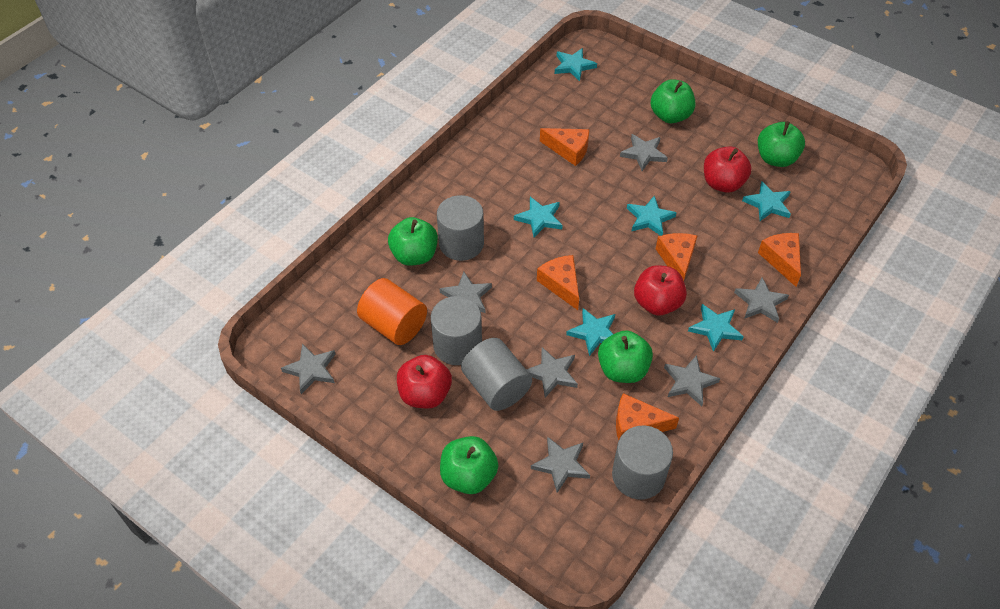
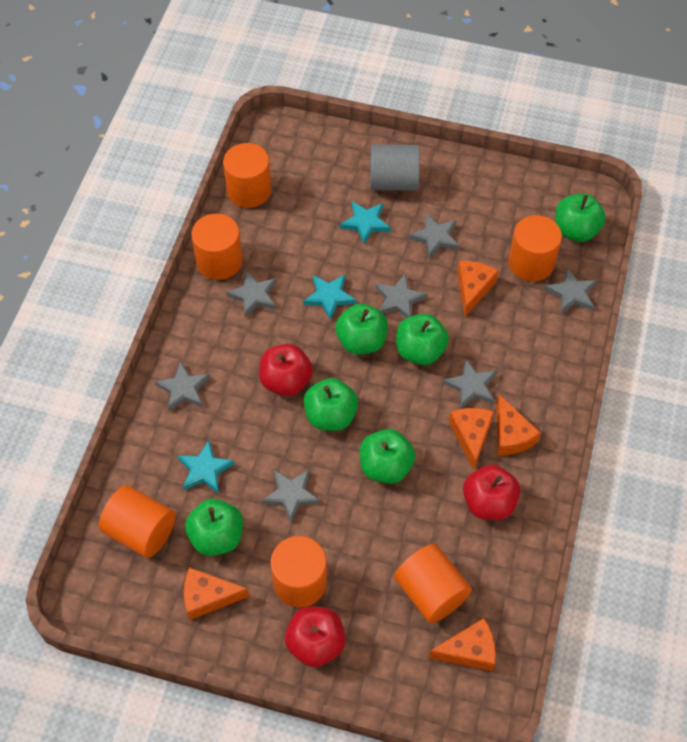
green apple: 5 -> 6
grey cylinder: 4 -> 1
orange cylinder: 1 -> 6
turquoise star: 6 -> 3

